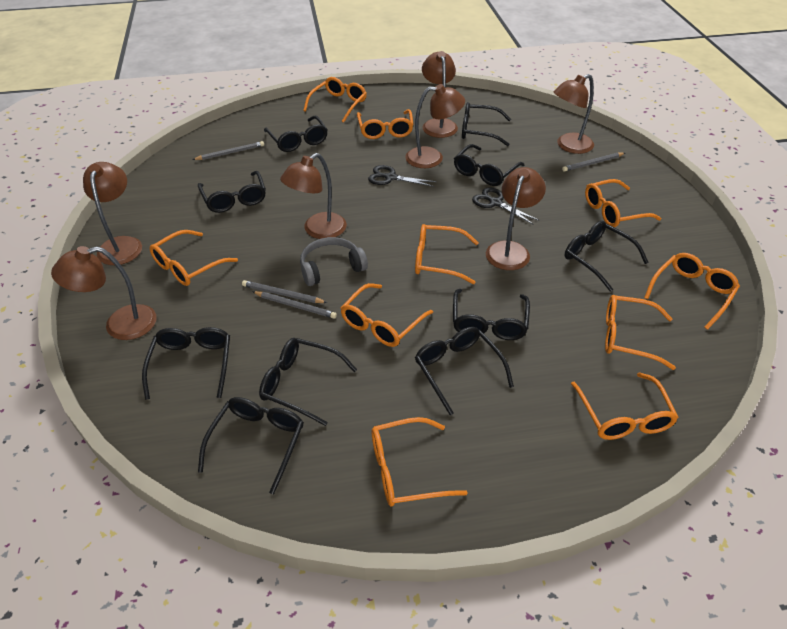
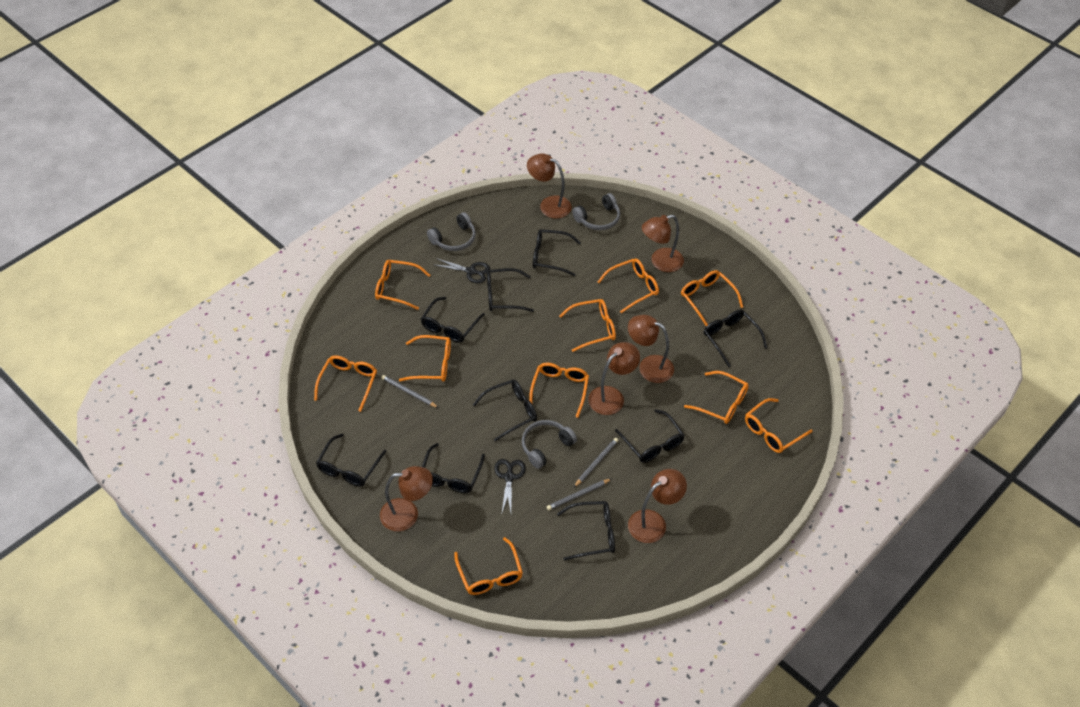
black glasses: 10 -> 9
brown lamp: 7 -> 6
grey headphones: 1 -> 3
grey pencil: 4 -> 3

